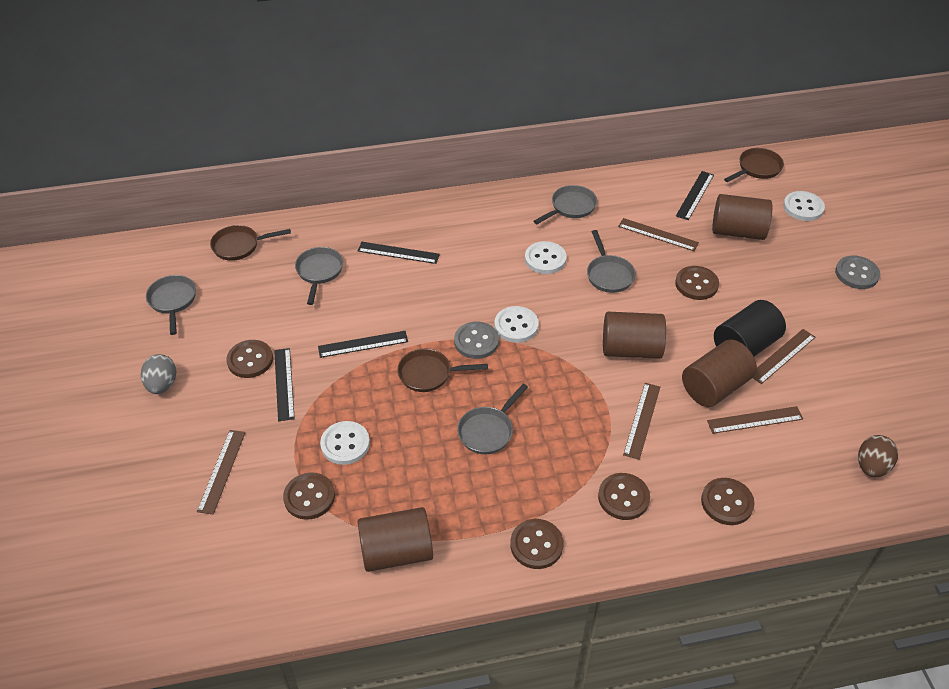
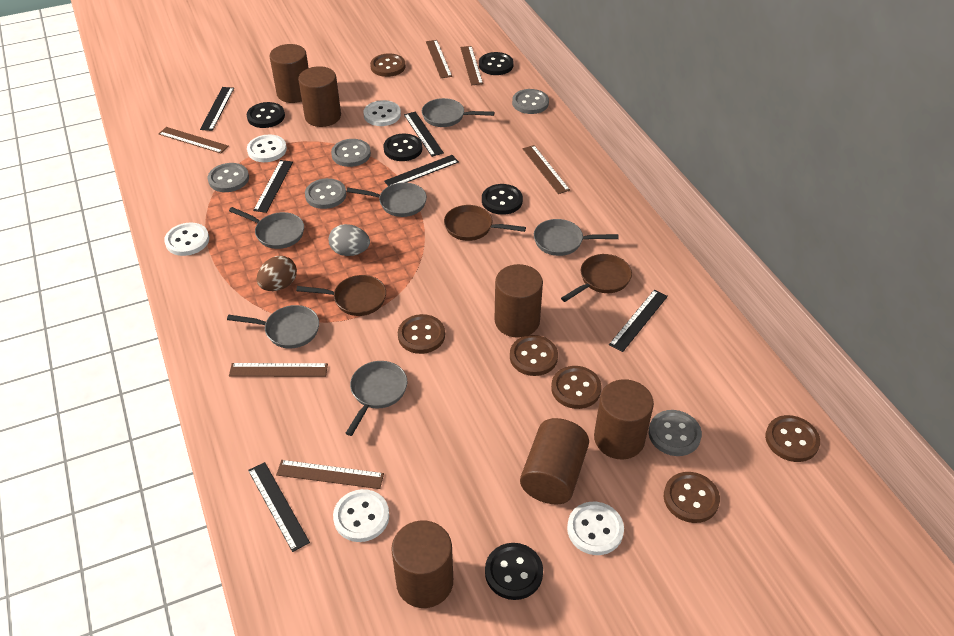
black button: 0 -> 5
black cylinder: 1 -> 0
black ruler: 4 -> 6
brown cylinder: 4 -> 6
brown ruler: 5 -> 6
grey button: 2 -> 5
grey pan: 5 -> 6
white button: 4 -> 5

